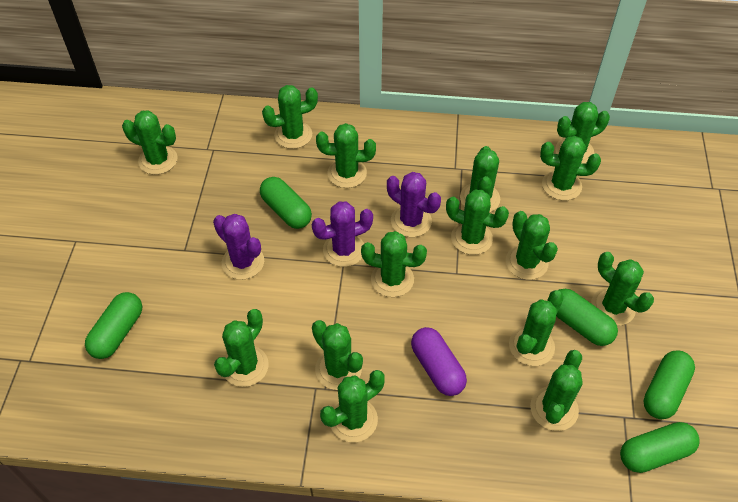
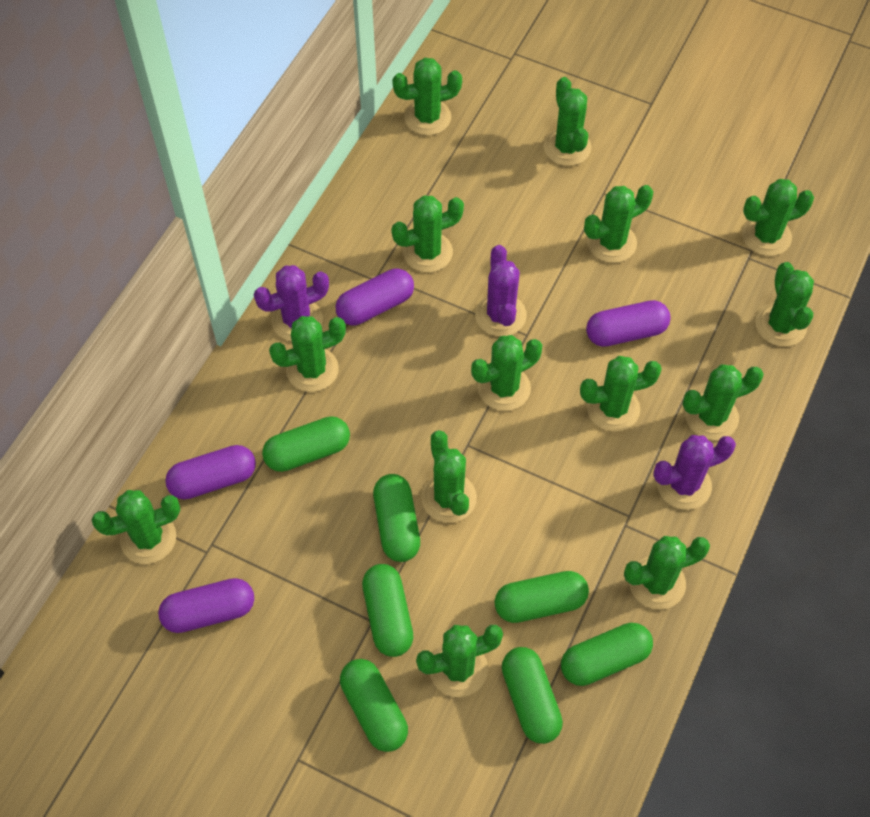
green cactus: 15 -> 14
green capsule: 5 -> 7
purple capsule: 1 -> 4

